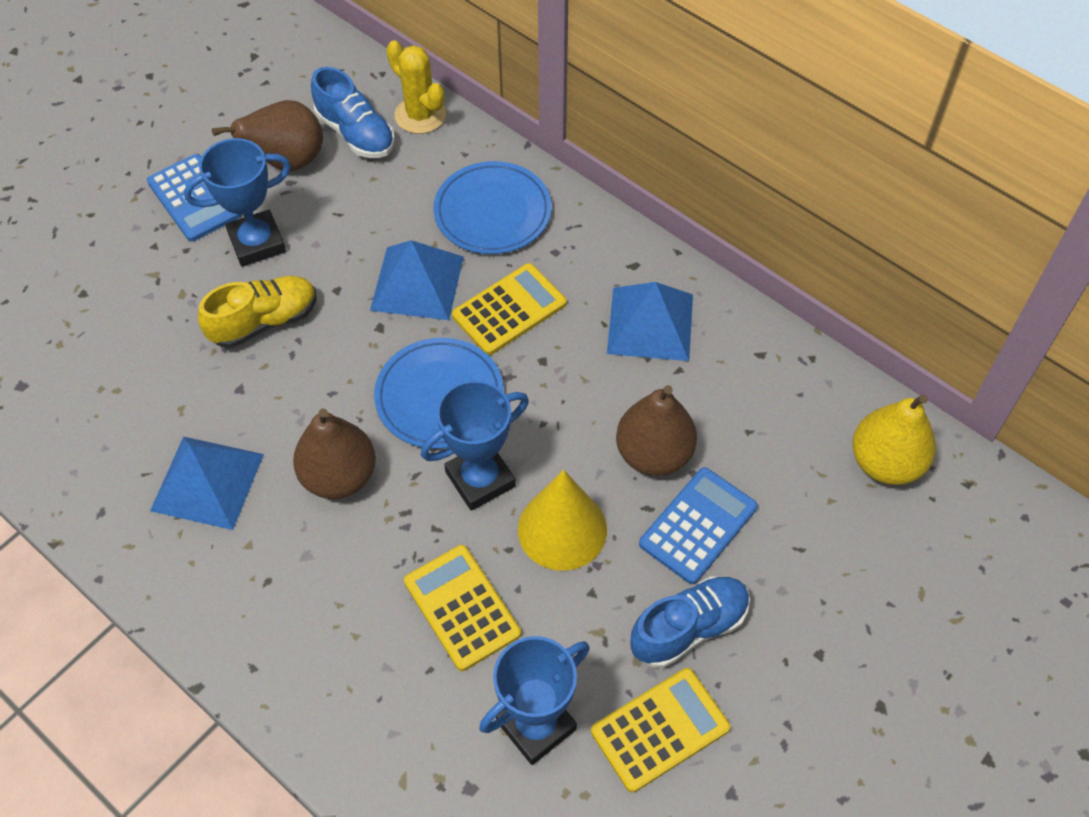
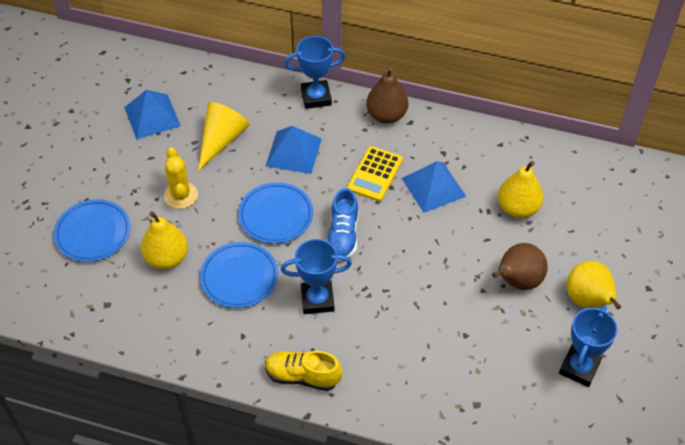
blue calculator: 2 -> 0
blue plate: 2 -> 3
blue shoe: 2 -> 1
brown pear: 3 -> 2
yellow calculator: 3 -> 1
yellow pear: 1 -> 3

